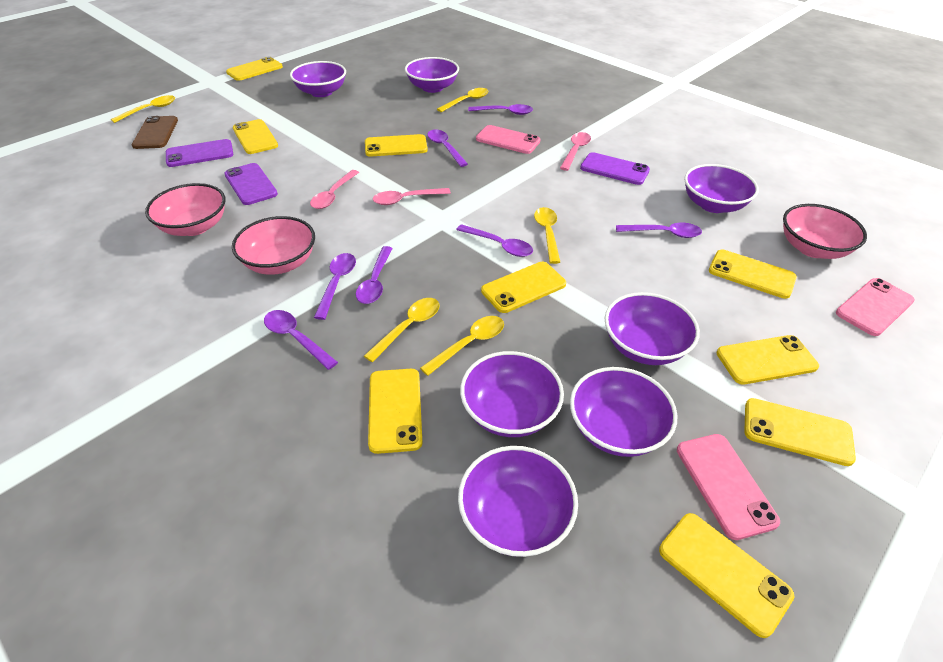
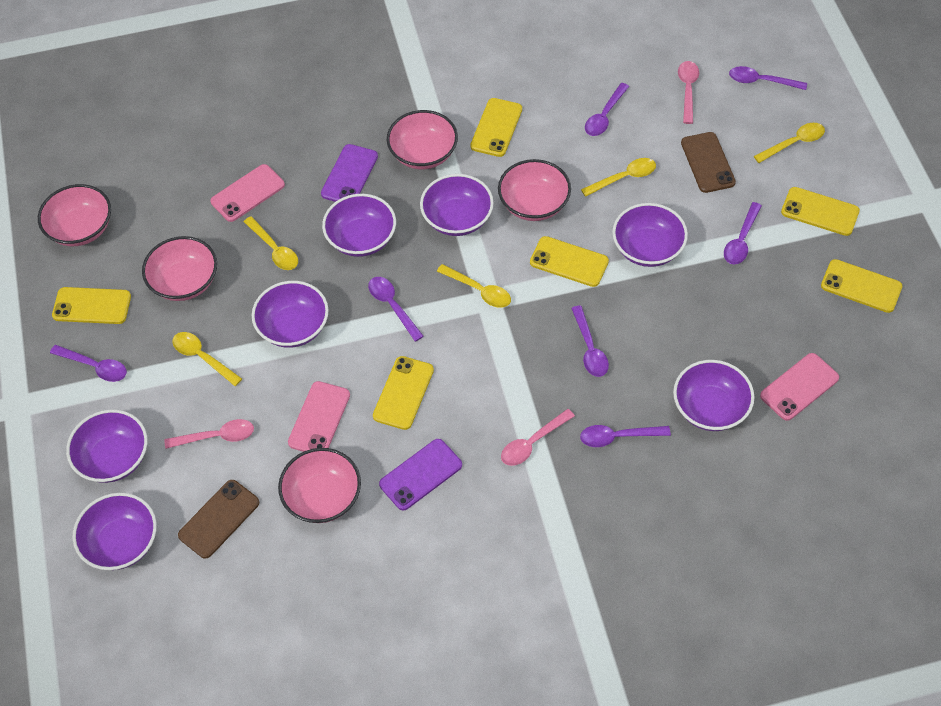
brown phone: 1 -> 2
pink bowl: 3 -> 5
purple phone: 3 -> 2
yellow phone: 9 -> 6

